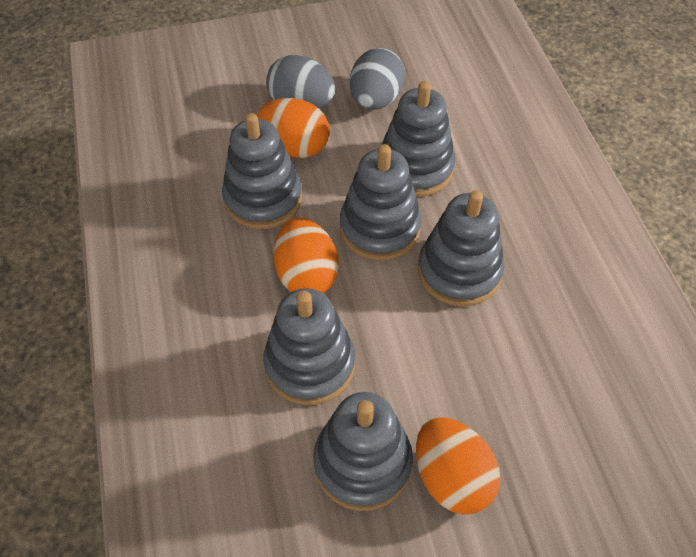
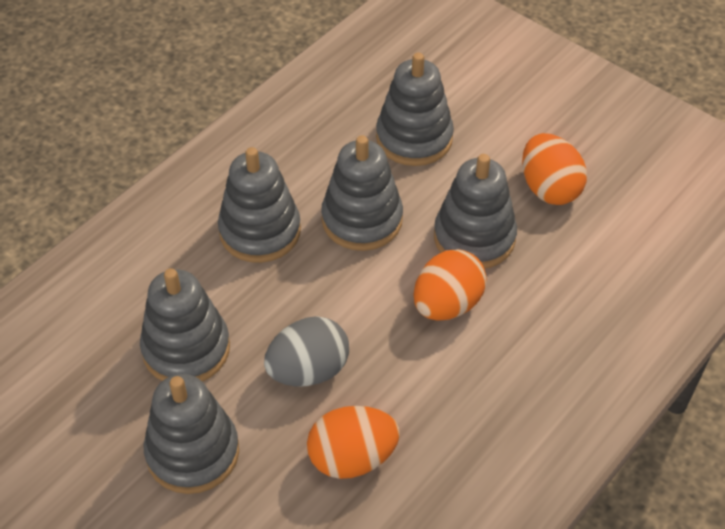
grey egg: 2 -> 1

